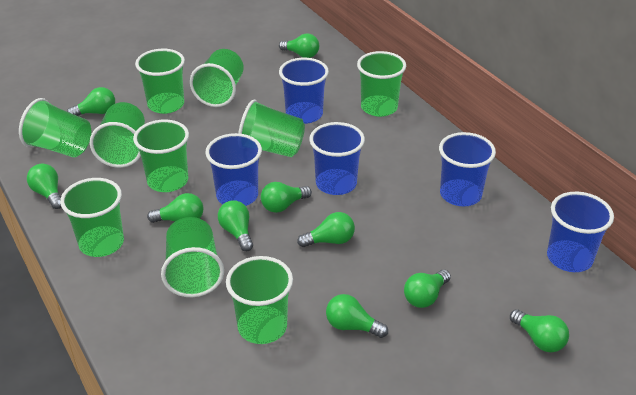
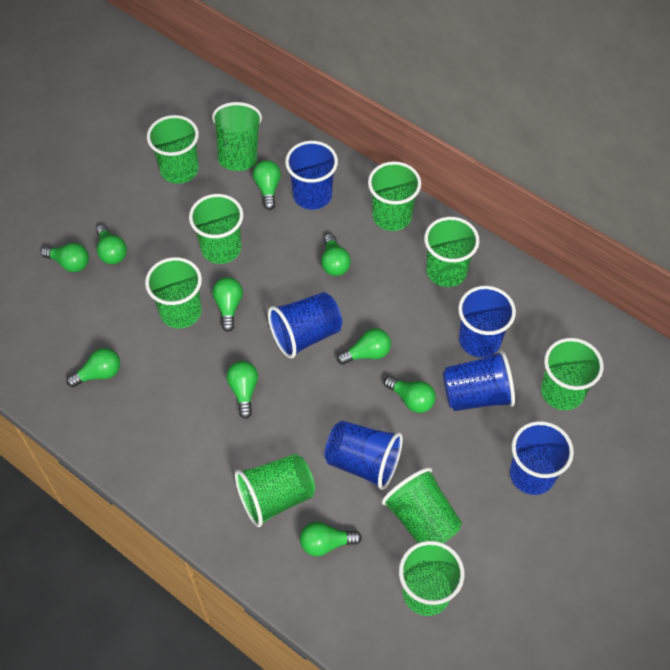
blue cup: 5 -> 6

